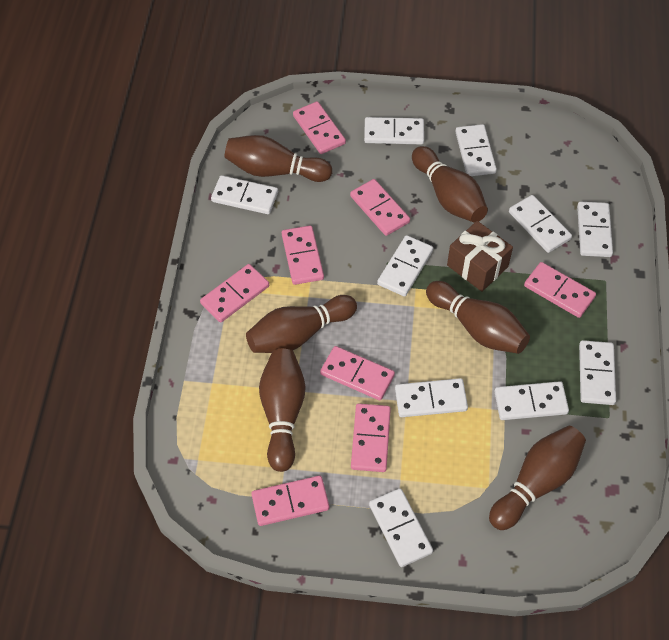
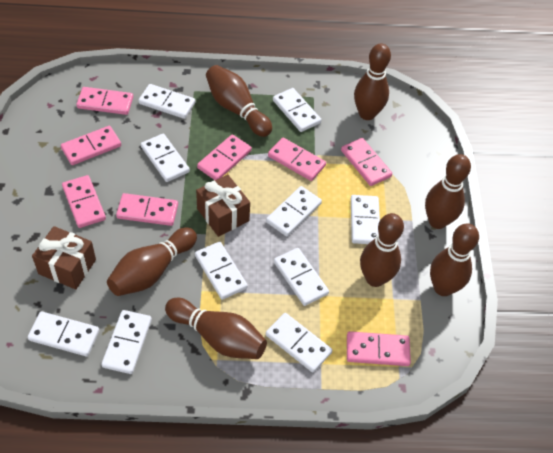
brown bowling pin: 6 -> 7
brown gift: 1 -> 2

